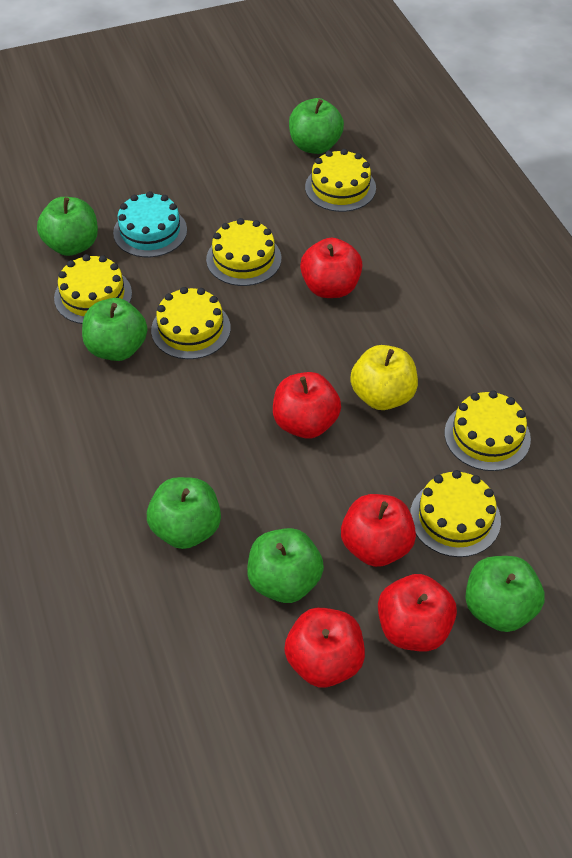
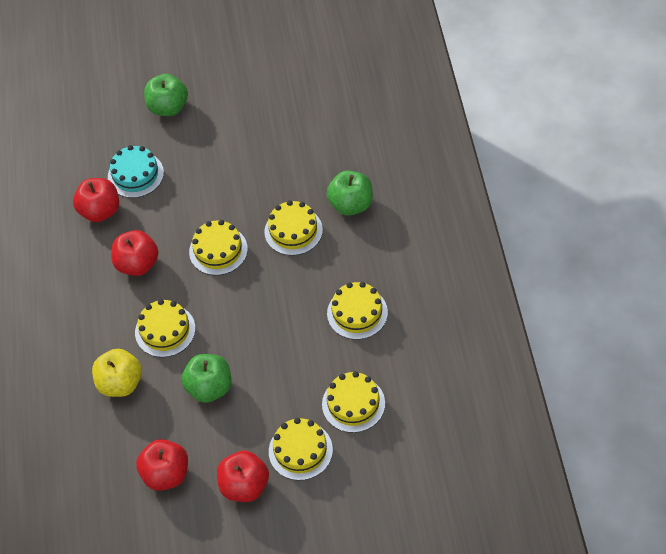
green apple: 6 -> 3
red apple: 5 -> 4

